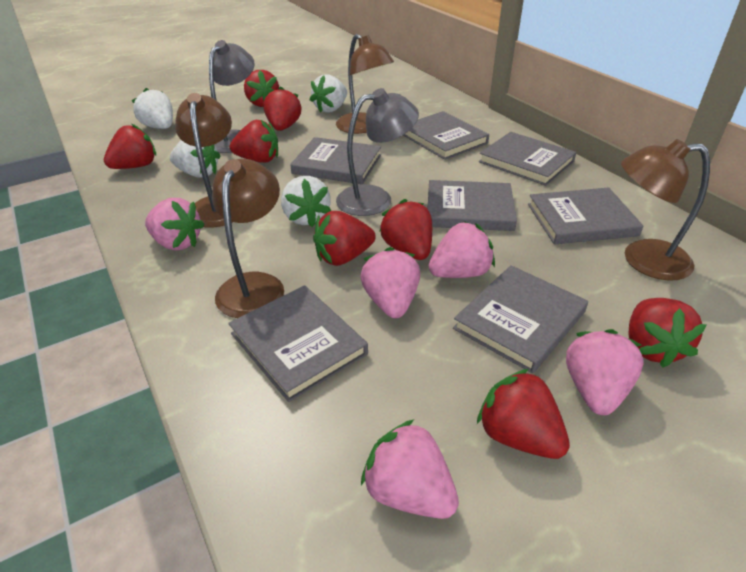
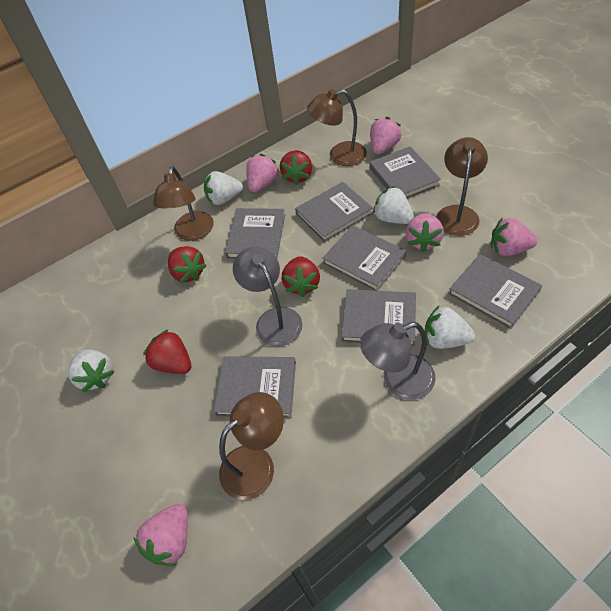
red strawberry: 8 -> 4

